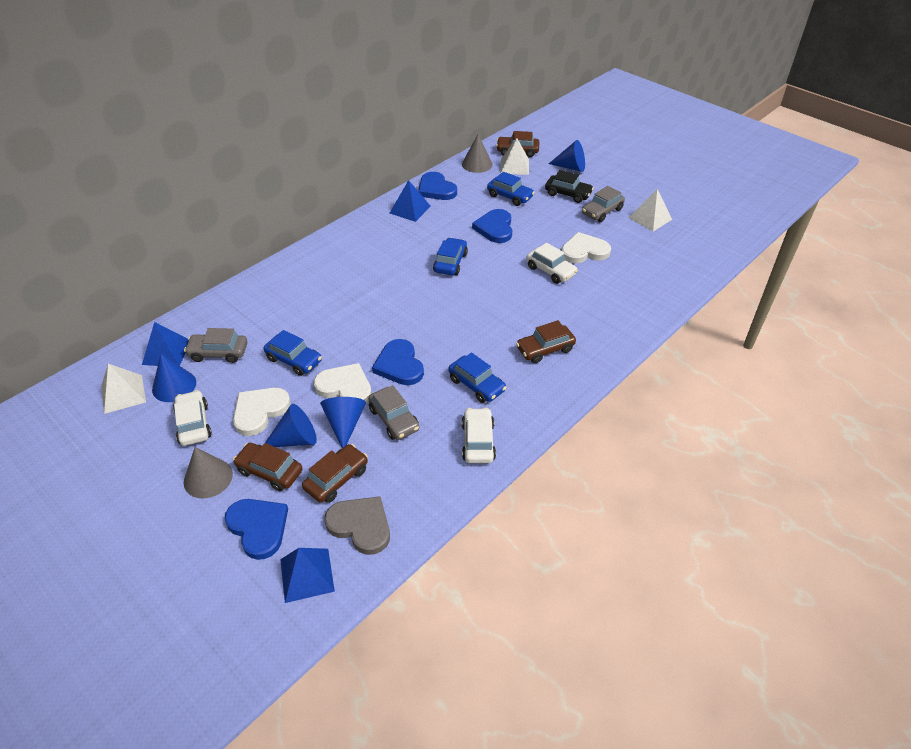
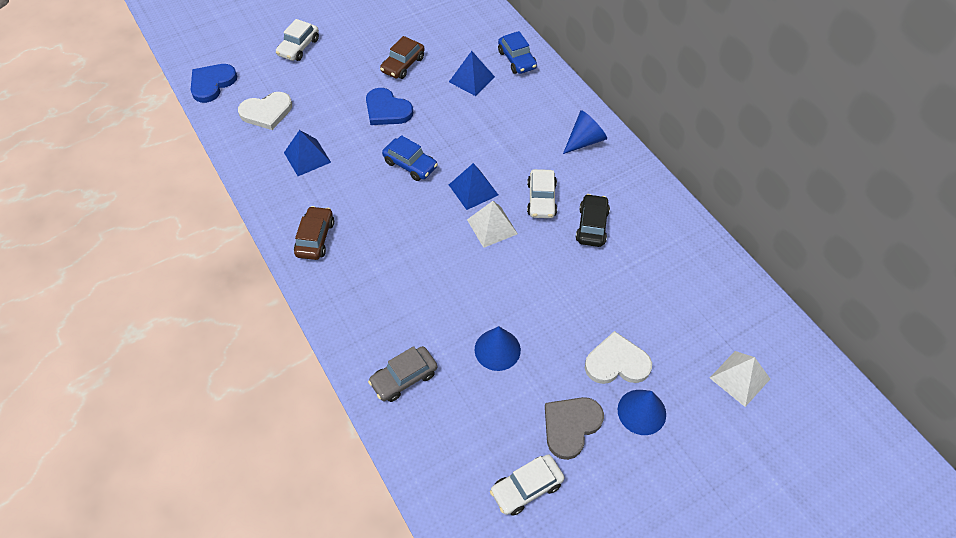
blue car: 4 -> 2
blue cone: 4 -> 3
blue heart: 4 -> 2
brown car: 4 -> 2
grey car: 3 -> 1
grey cone: 2 -> 0
white heart: 3 -> 2
white pyramid: 3 -> 2

